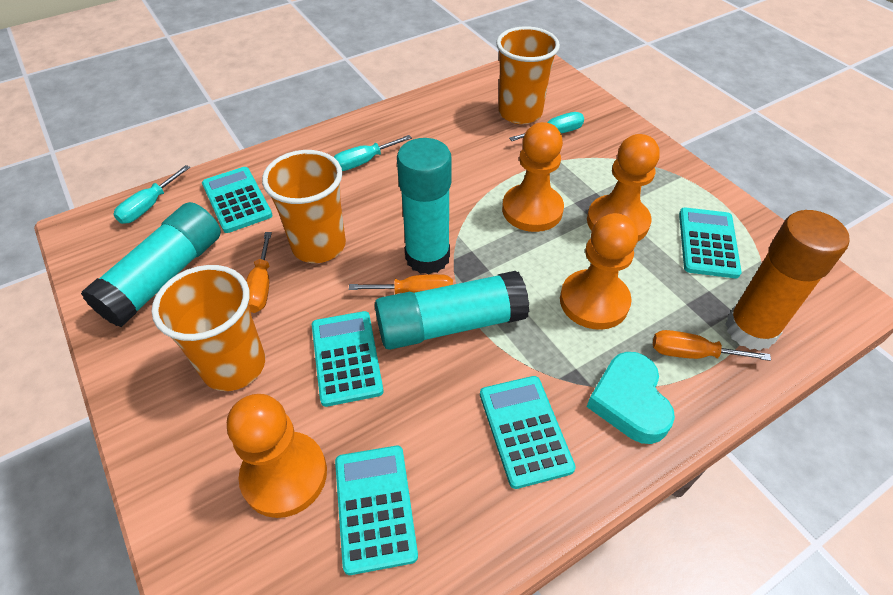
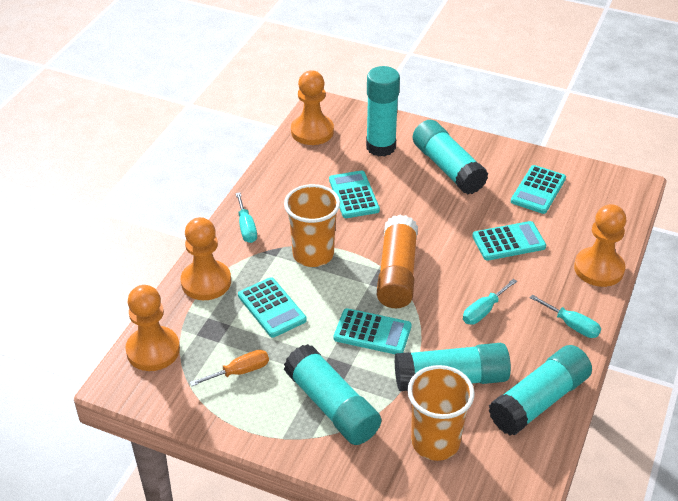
orange cup: 3 -> 2
orange screwdriver: 3 -> 1
turquoise glue stick: 3 -> 5
turquoise heart: 1 -> 0

